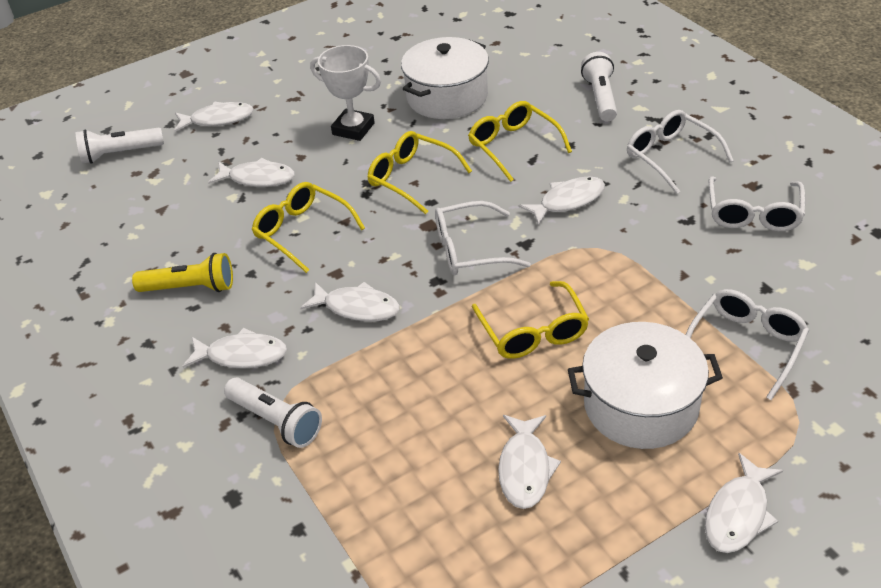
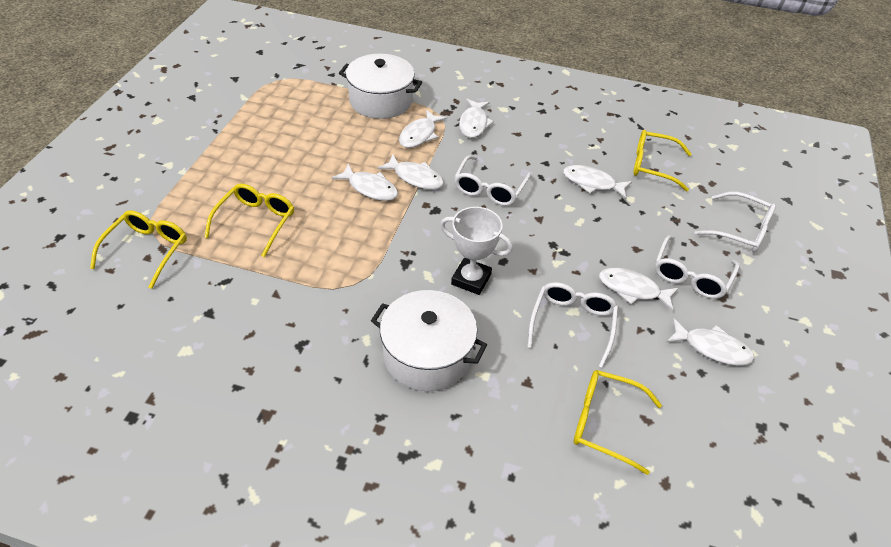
white flashlight: 3 -> 0
yellow flashlight: 1 -> 0

